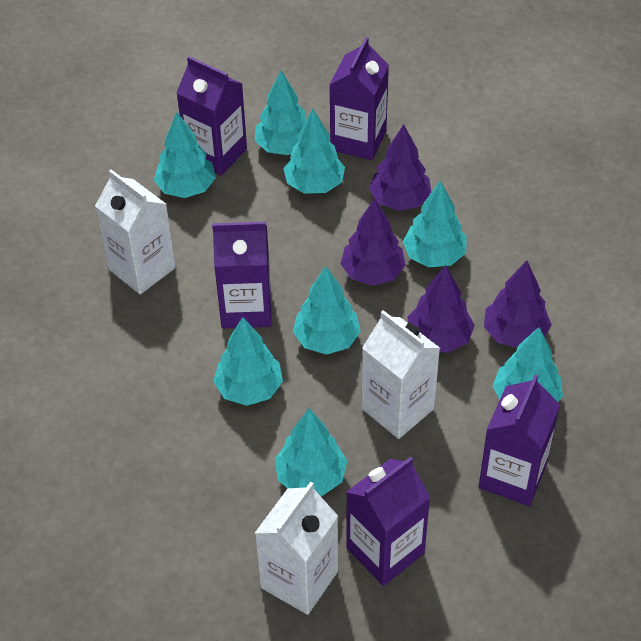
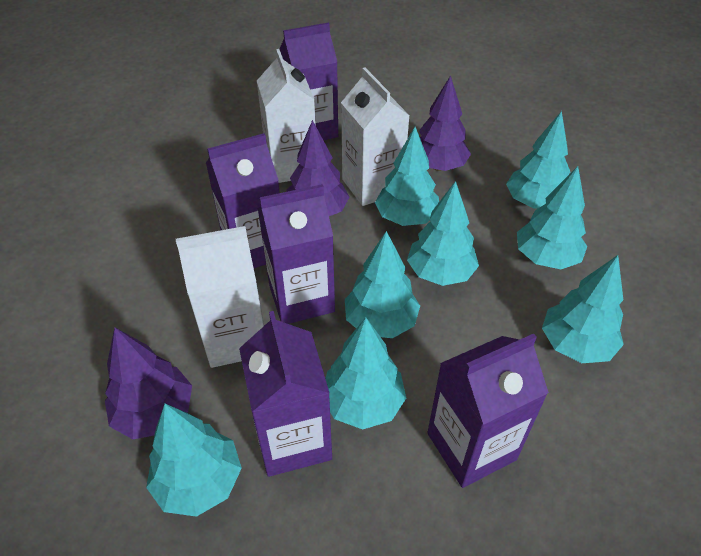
purple tree: 4 -> 3

